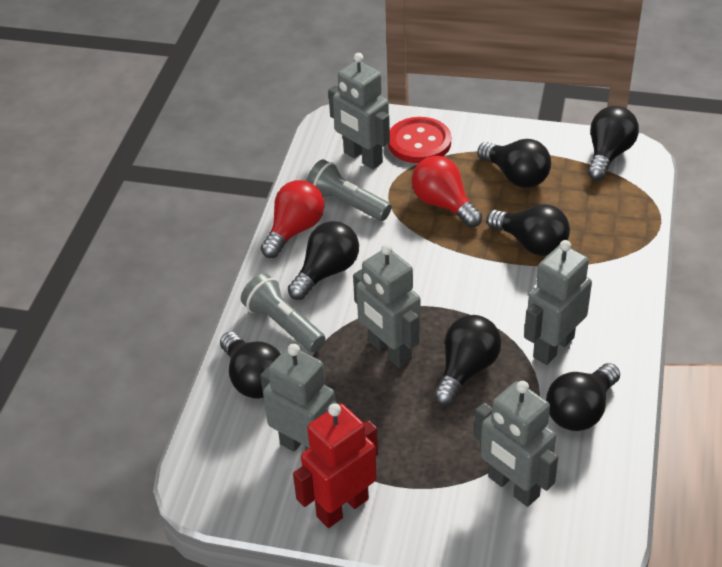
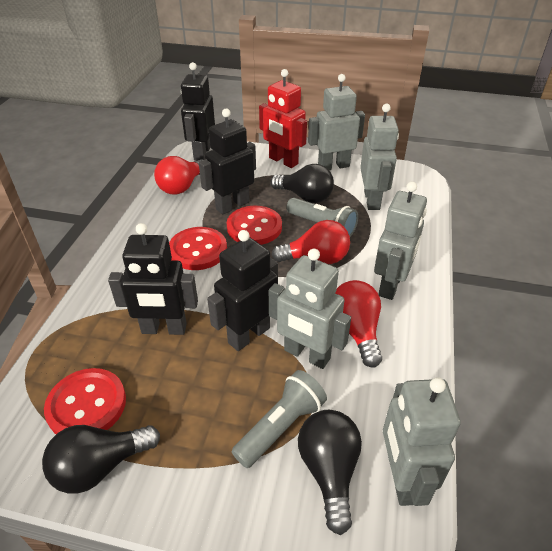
black light bulb: 7 -> 3
black robot: 0 -> 4
red button: 1 -> 3
red light bulb: 2 -> 3

